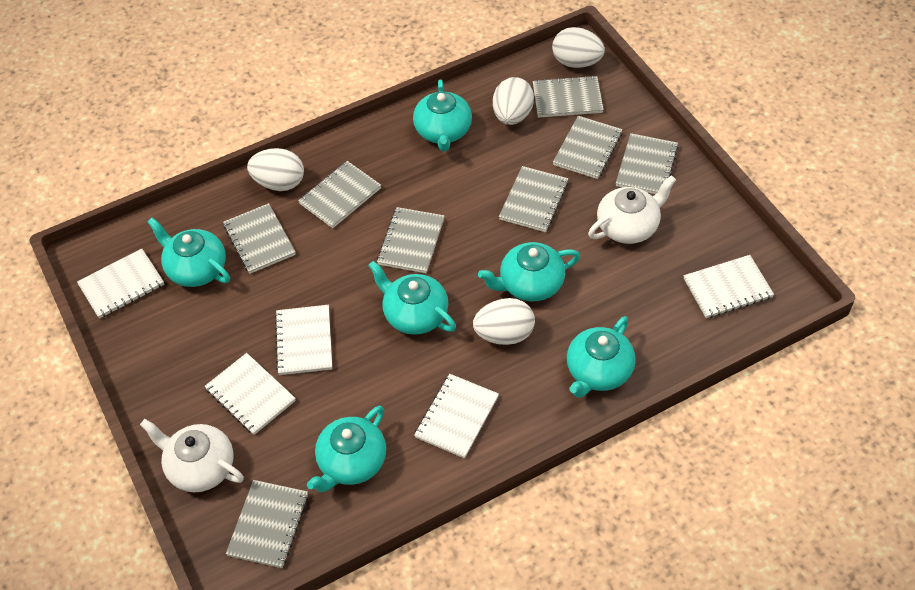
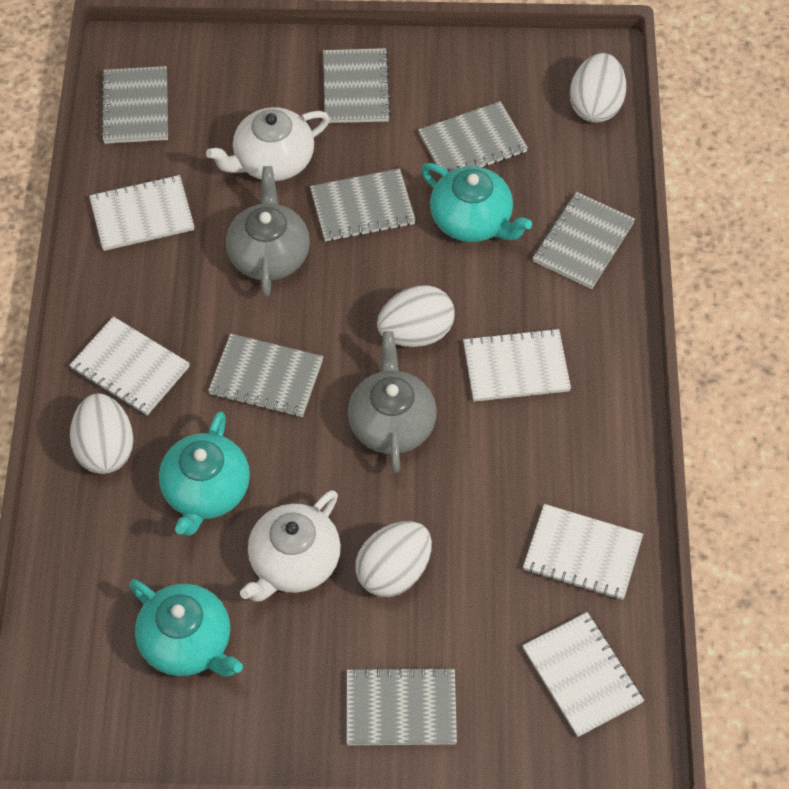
grey notebook: 8 -> 7
grey teapot: 0 -> 2
turquoise teapot: 6 -> 3

